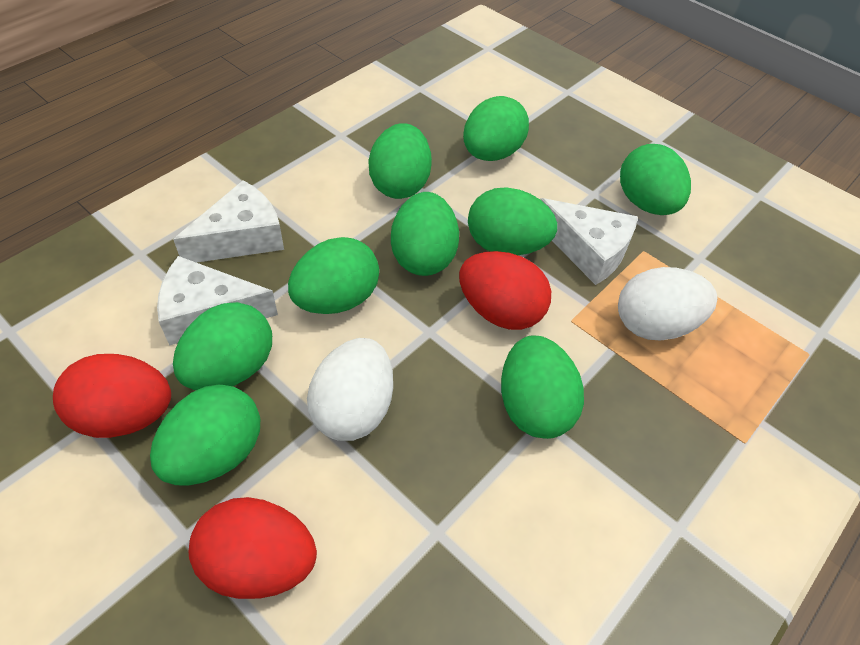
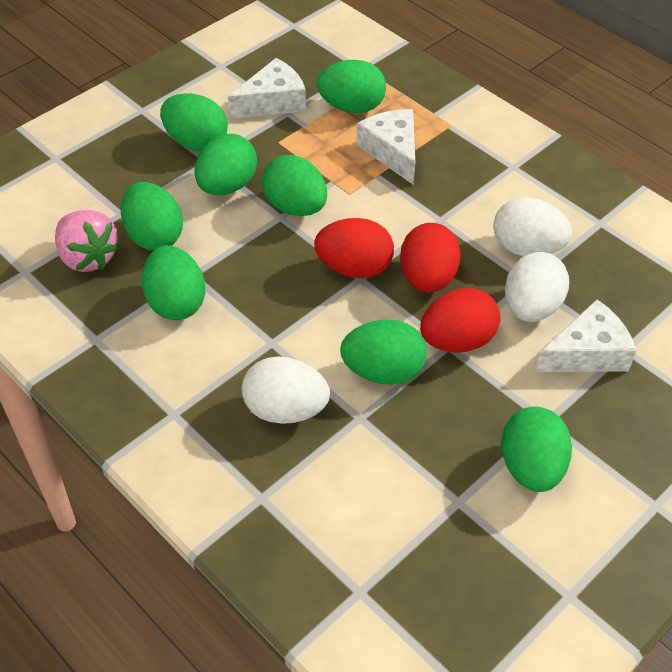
green egg: 9 -> 8
pink strawberry: 0 -> 1
white egg: 2 -> 3

